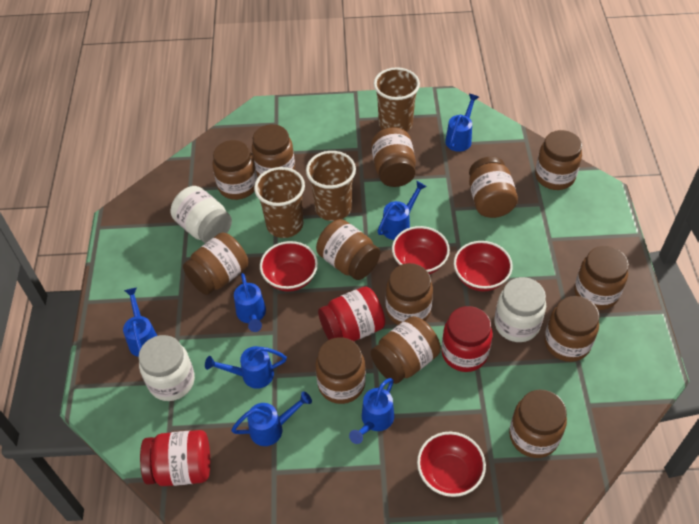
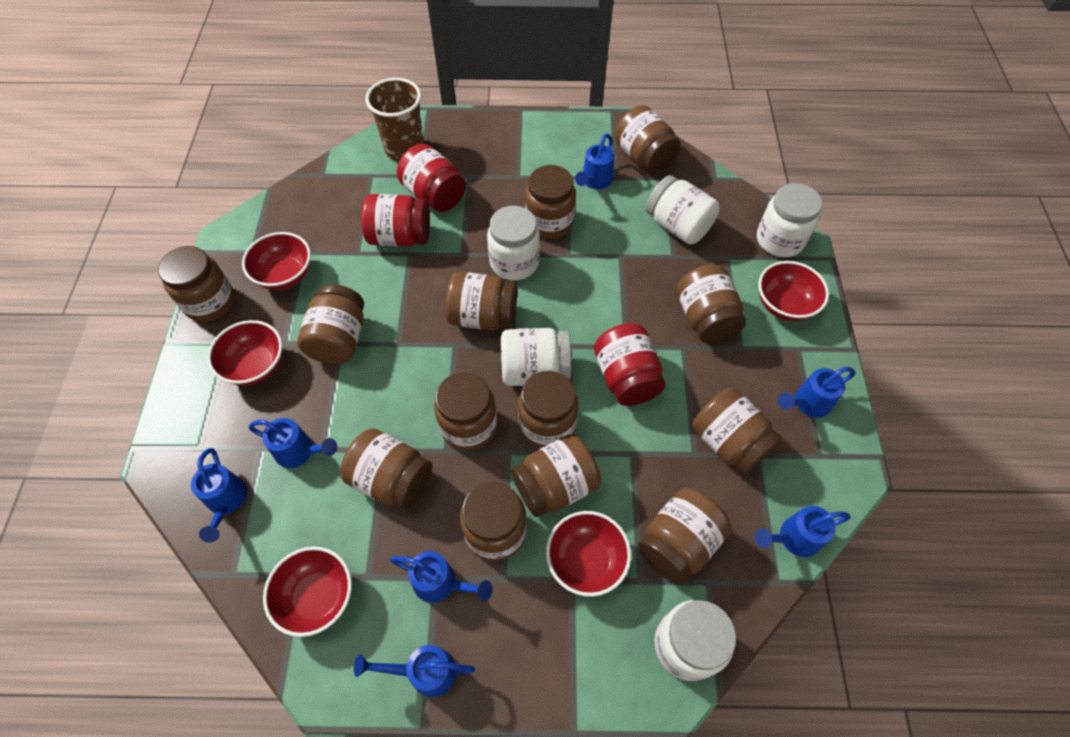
brown cup: 3 -> 1
red bowl: 4 -> 5
white jar: 3 -> 5

